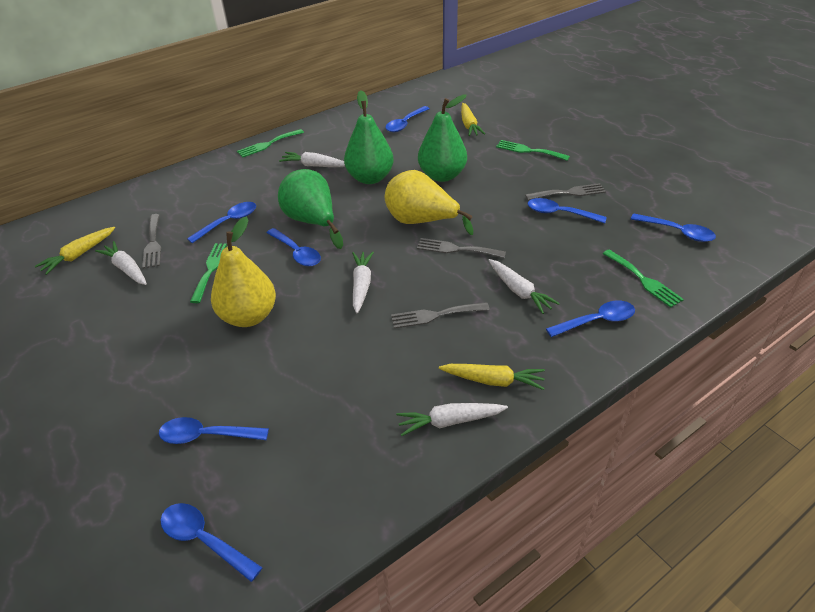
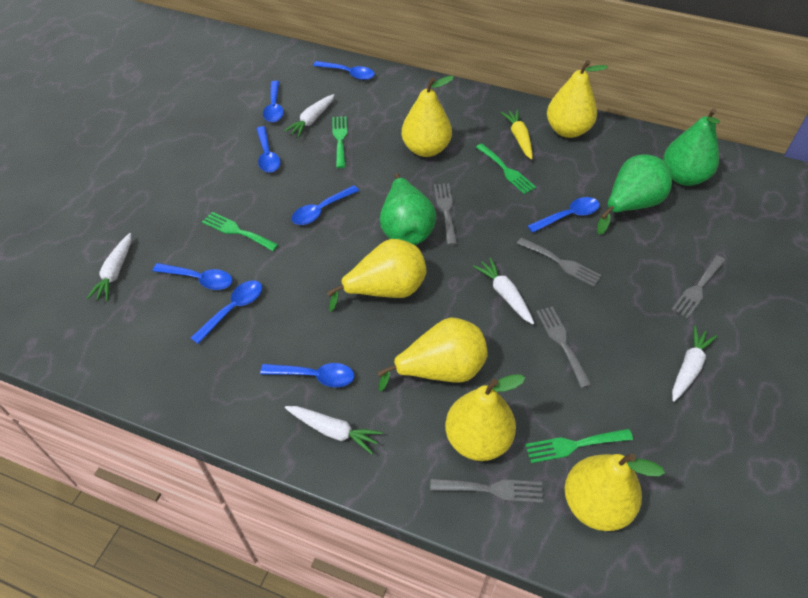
grey fork: 4 -> 5
yellow carrot: 3 -> 1
yellow pear: 2 -> 6

